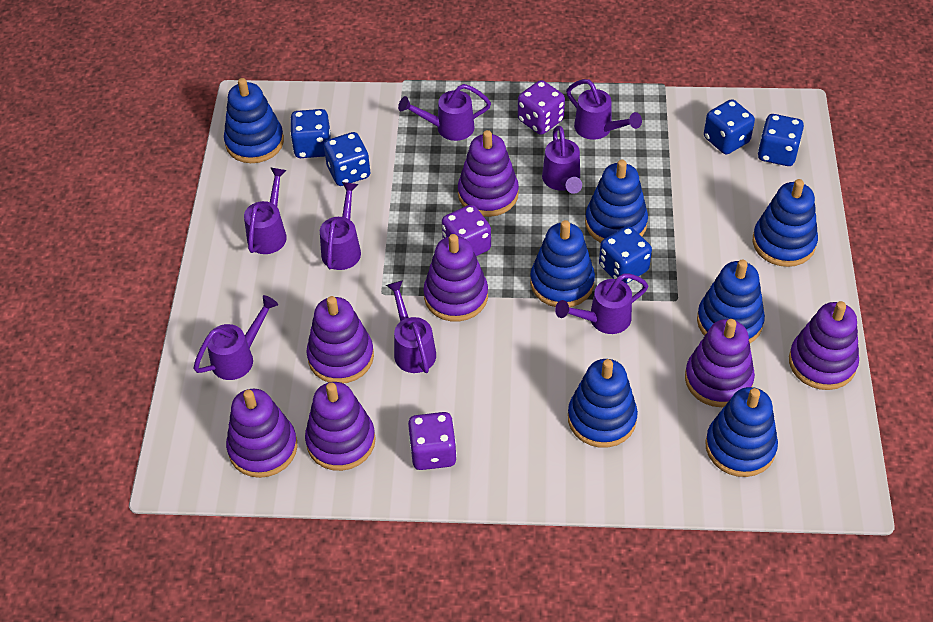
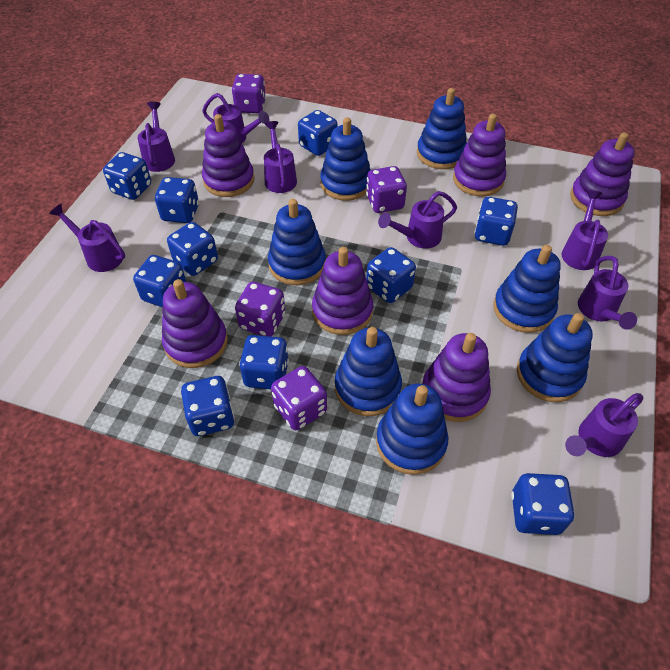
blue dice: 5 -> 10
purple dice: 3 -> 4
purple stacking toy: 7 -> 6

